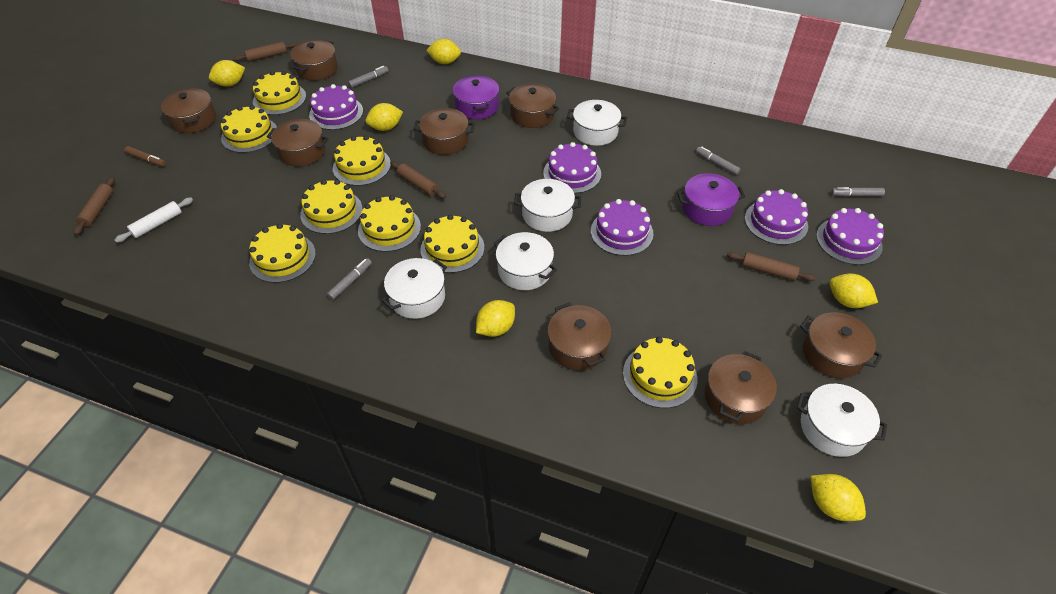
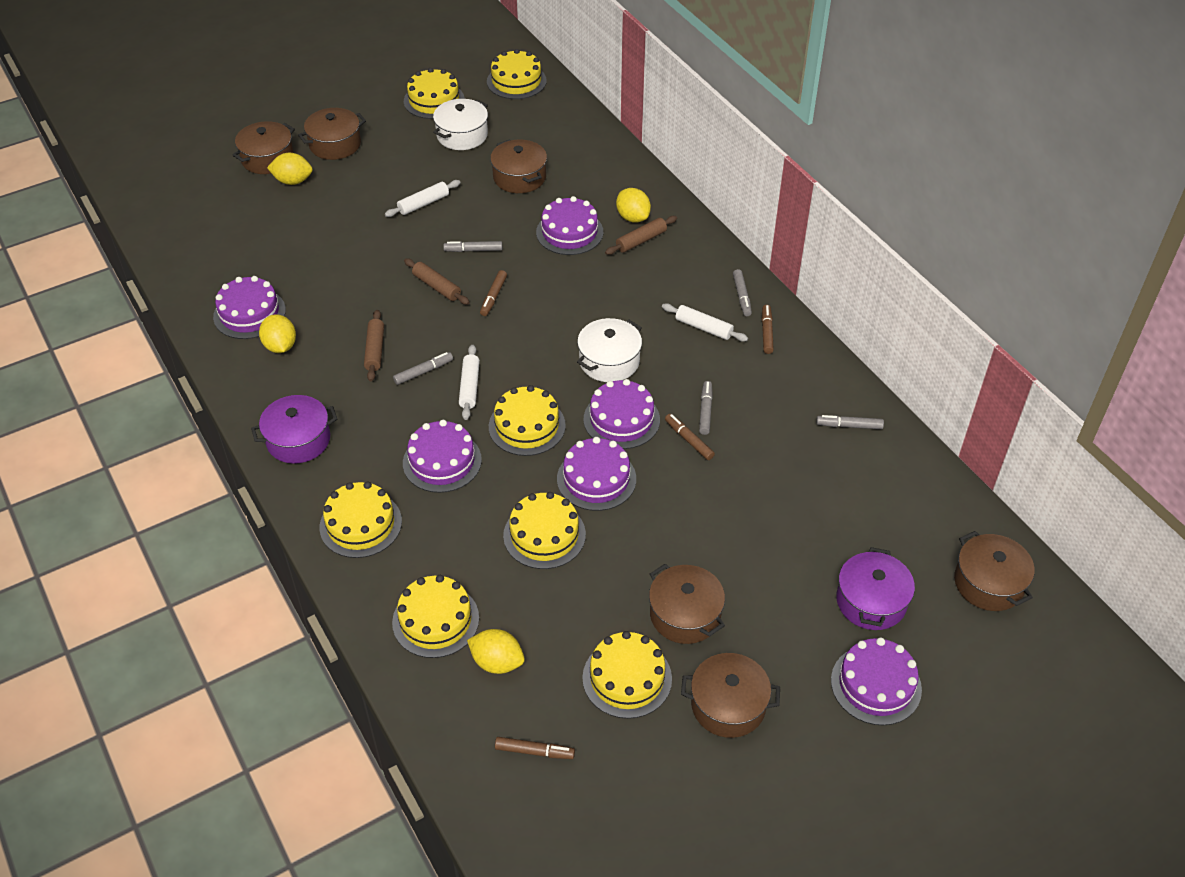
brown marker: 1 -> 4
brown pot: 8 -> 6
brown rolling pin: 4 -> 3
grey marker: 4 -> 5
purple cake: 5 -> 6
white pot: 5 -> 2
white rolling pin: 1 -> 3
yellow cake: 8 -> 7
yellow lemon: 6 -> 4

